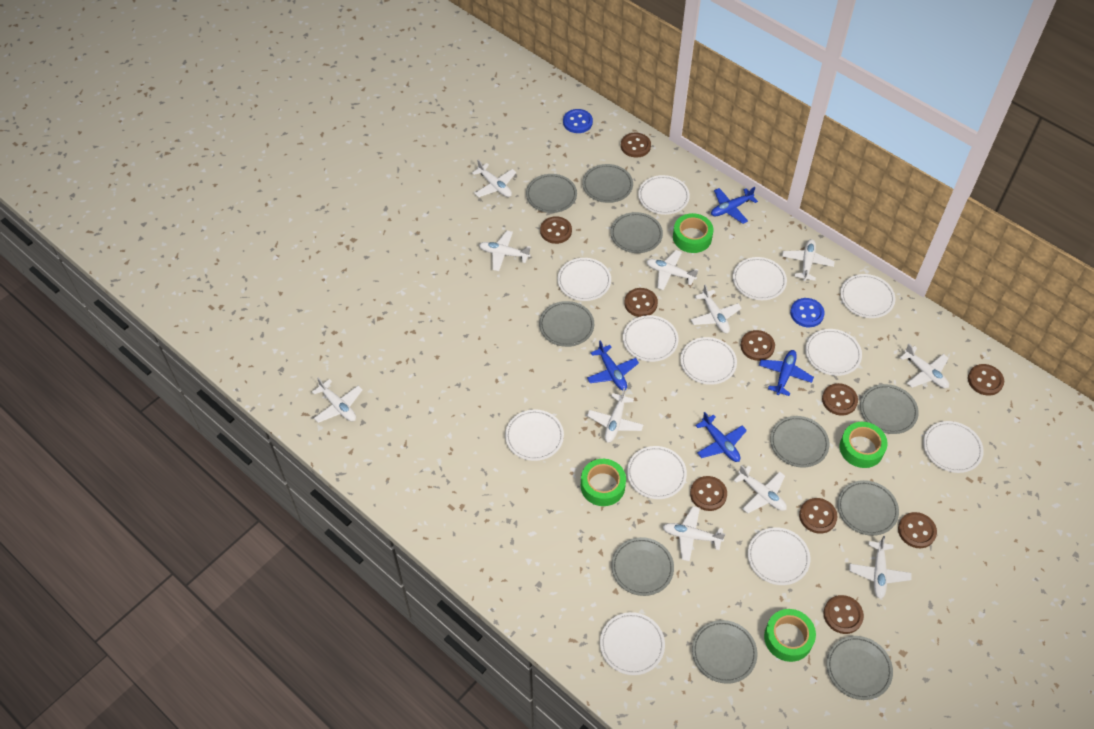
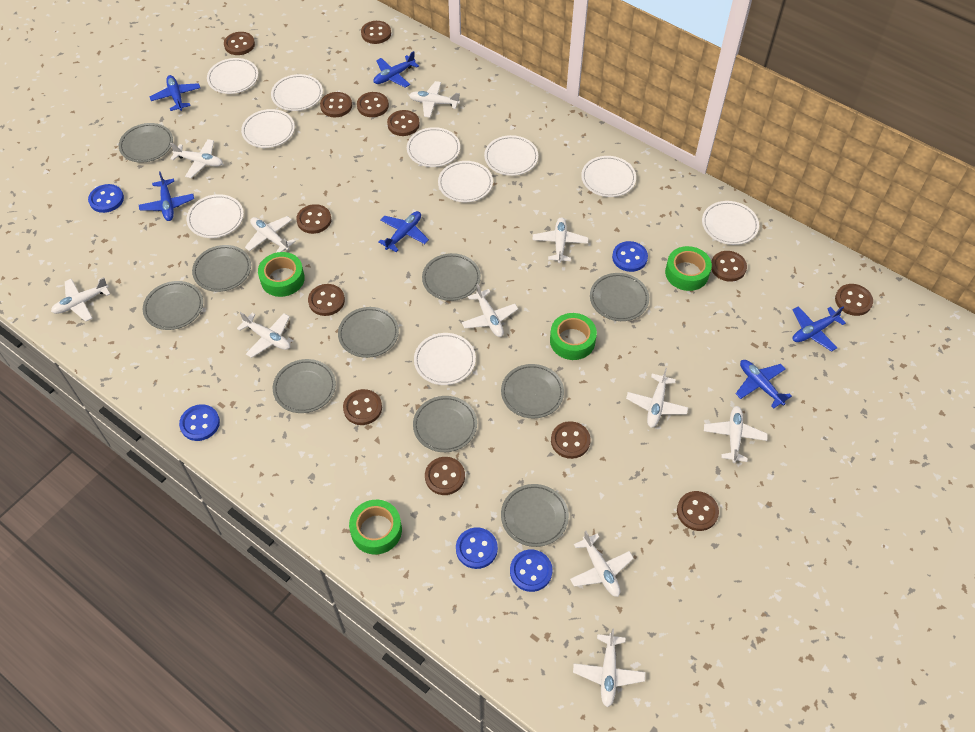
blue button: 2 -> 5
blue plane: 4 -> 6
brown button: 10 -> 13
white plate: 12 -> 10

